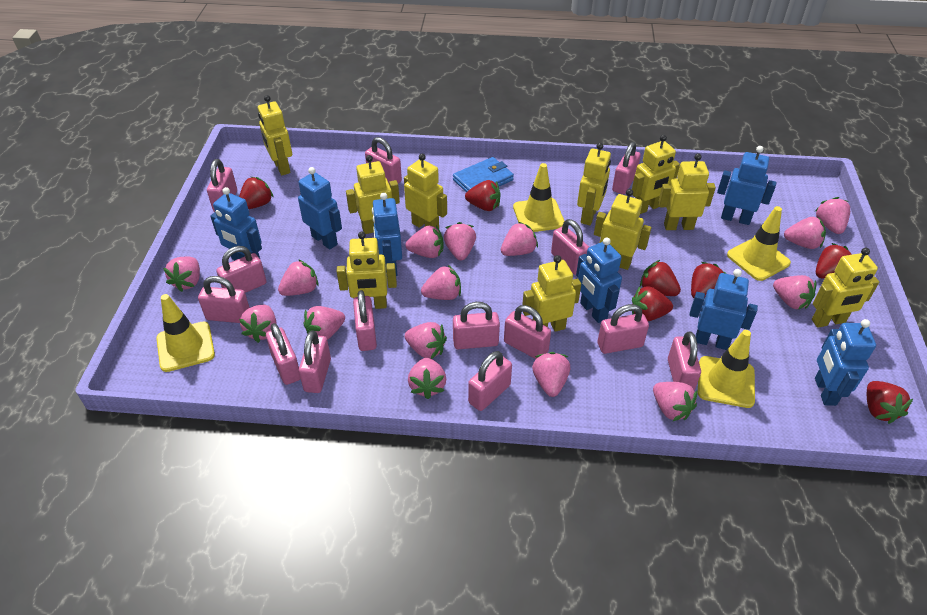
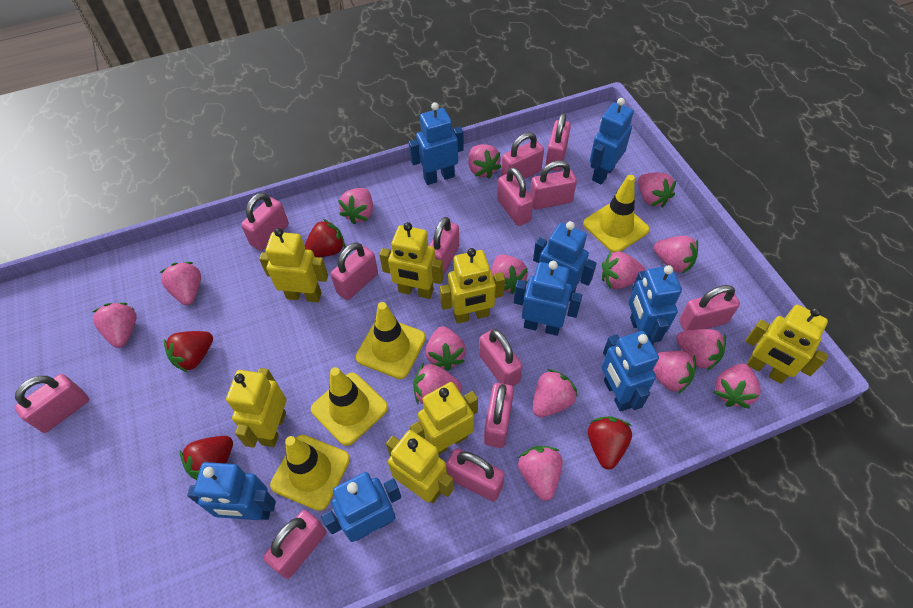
blue robot: 7 -> 8
blue wallet: 1 -> 0
pink padlock: 14 -> 13
red strawberry: 7 -> 4
yellow robot: 10 -> 7

